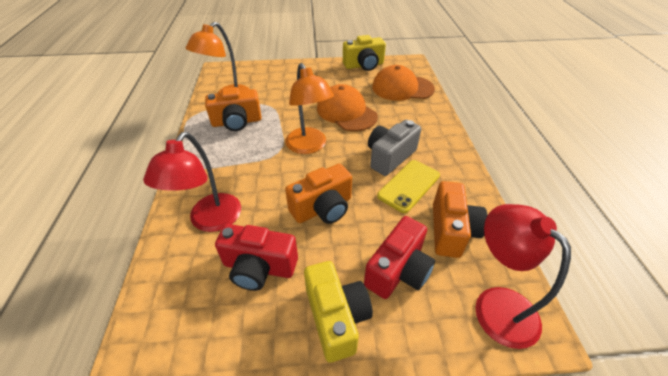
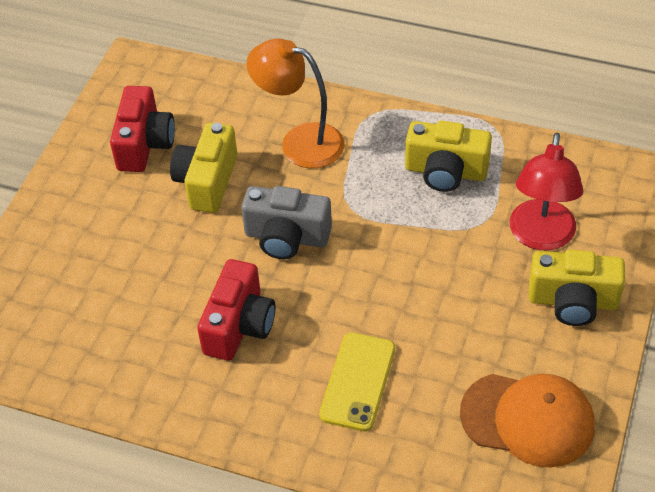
orange camera: 3 -> 0
orange cap: 2 -> 1
orange lamp: 2 -> 1
red lamp: 2 -> 1
yellow camera: 2 -> 3

